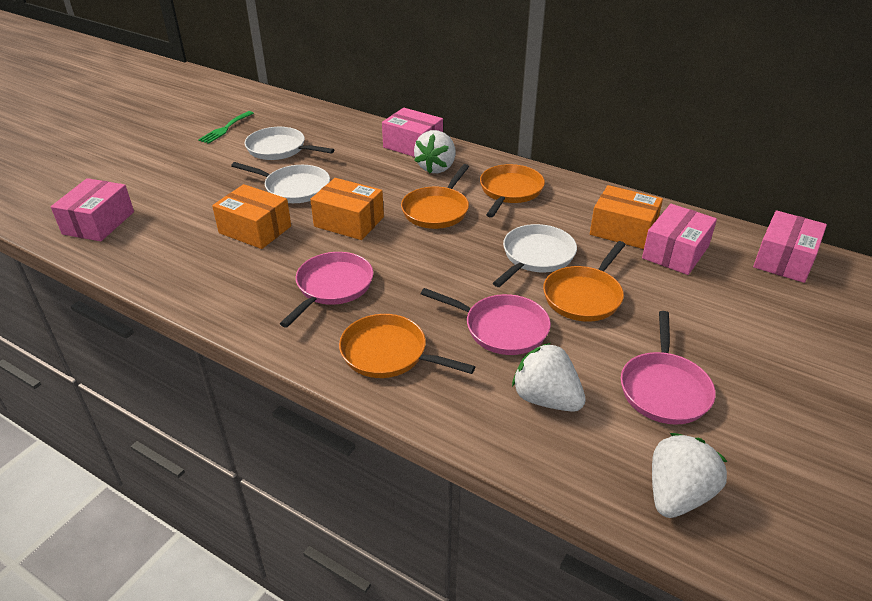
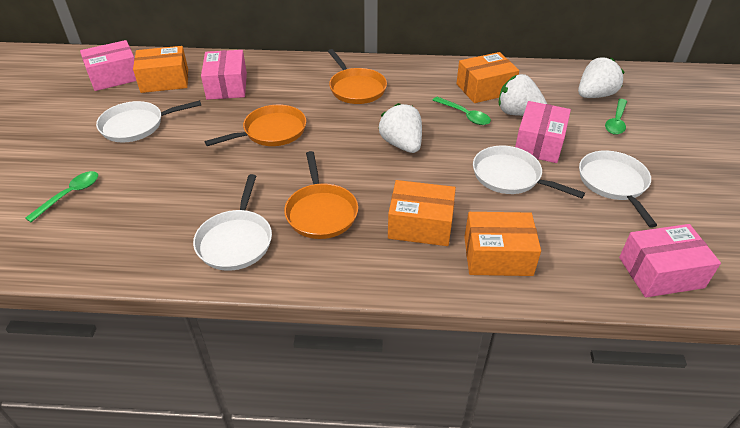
green fork: 1 -> 0
green spoon: 0 -> 3
orange box: 3 -> 4
orange pan: 4 -> 3
pink pan: 3 -> 0
white pan: 3 -> 4

